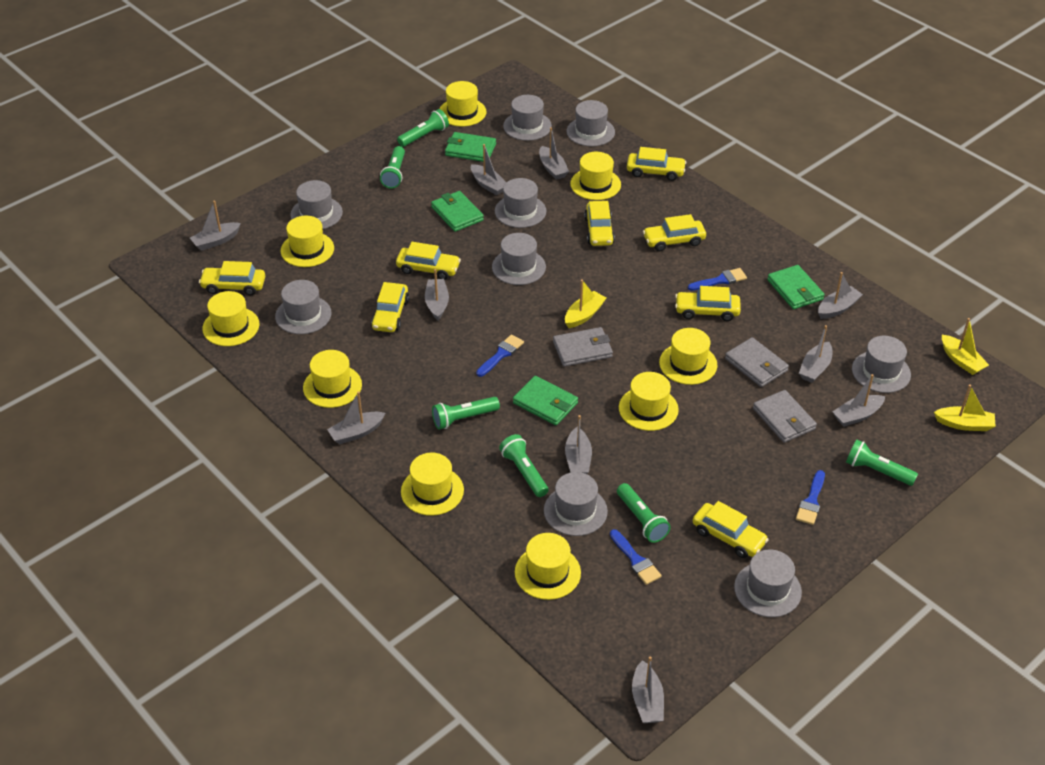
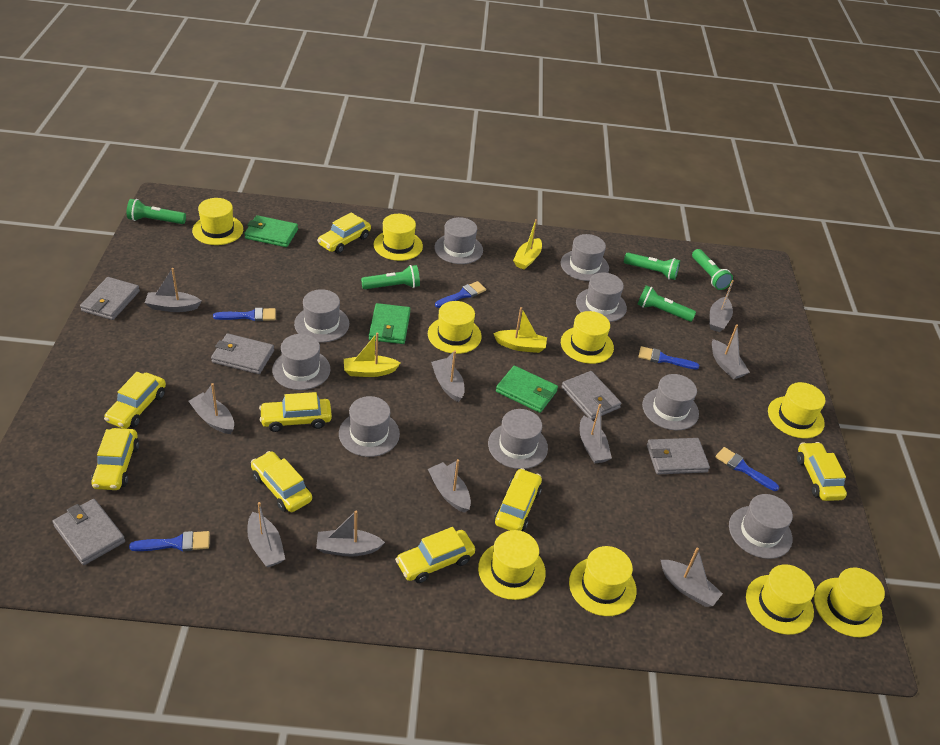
blue brush: 4 -> 5
green flashlight: 6 -> 5
green wallet: 4 -> 3
grey wallet: 3 -> 5

